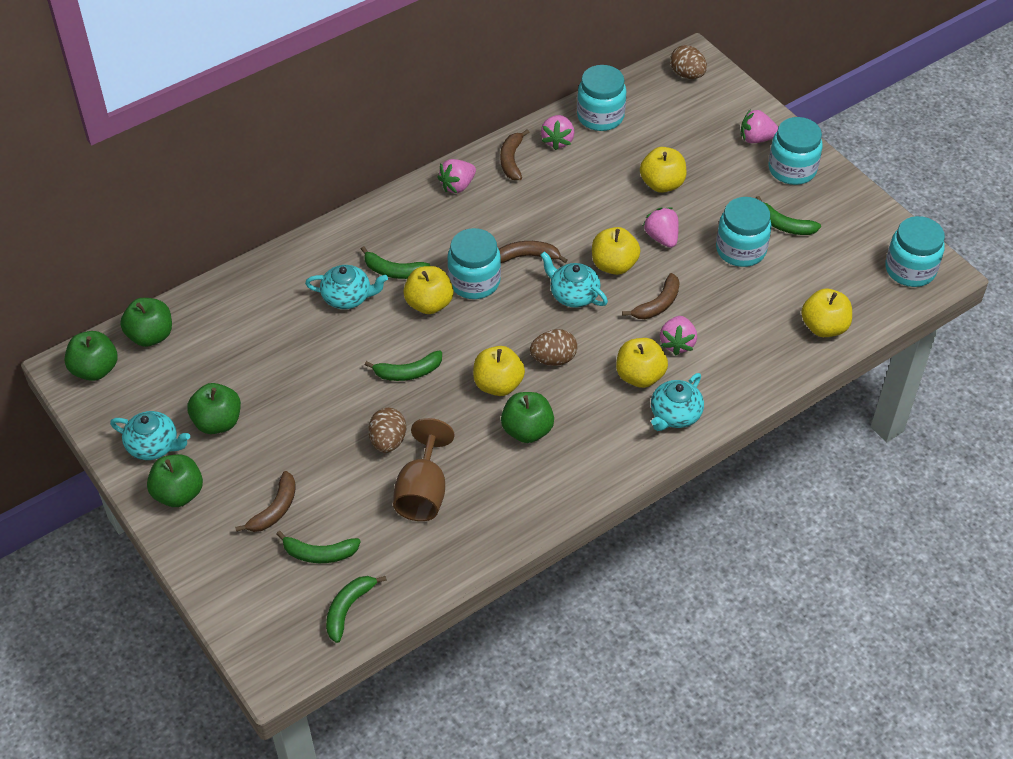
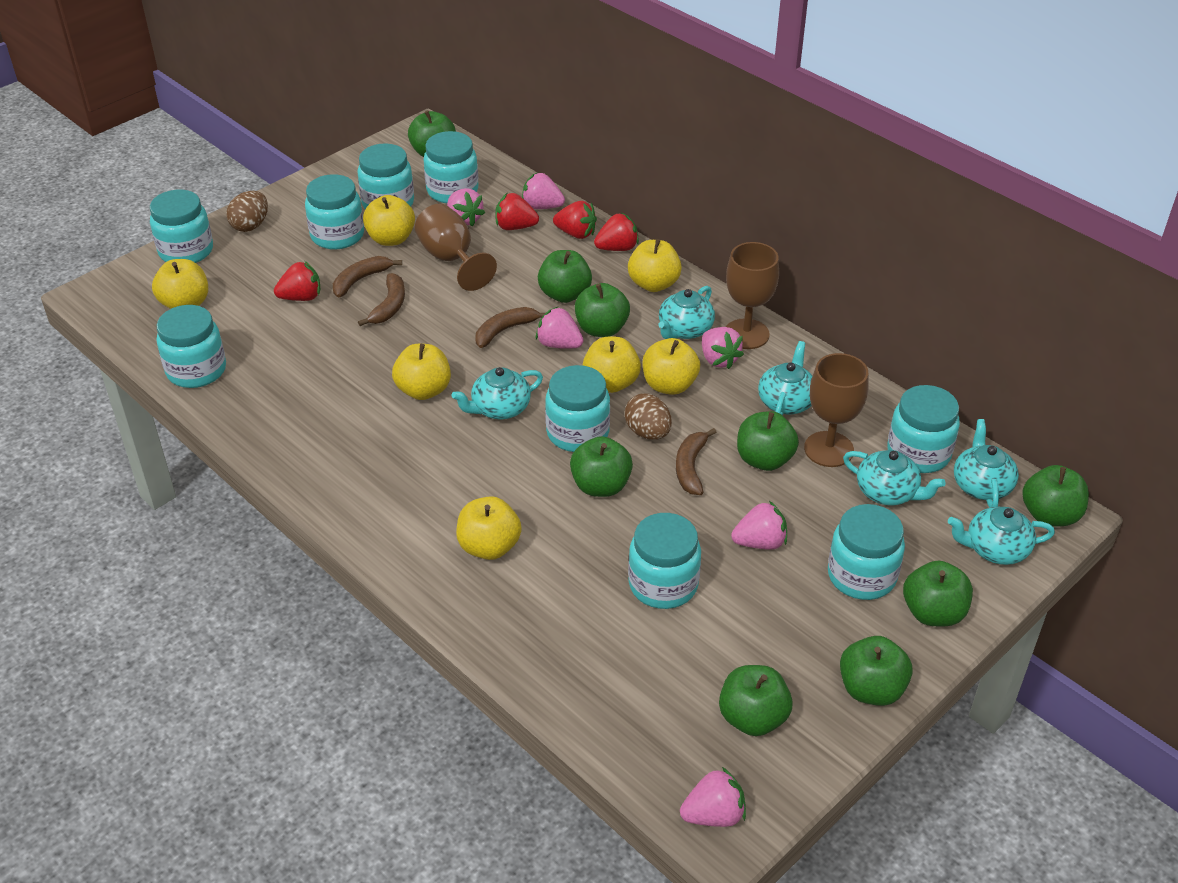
brown egg: 3 -> 2
brown goblet: 1 -> 3
green apple: 5 -> 9
green banana: 5 -> 0
pink strawberry: 5 -> 6
red strawberry: 0 -> 4
turquoise jar: 5 -> 9
turquoise teapot: 4 -> 6
yellow apple: 6 -> 7

